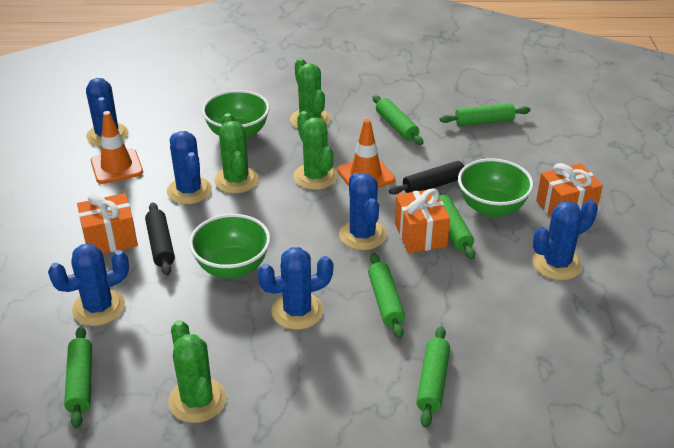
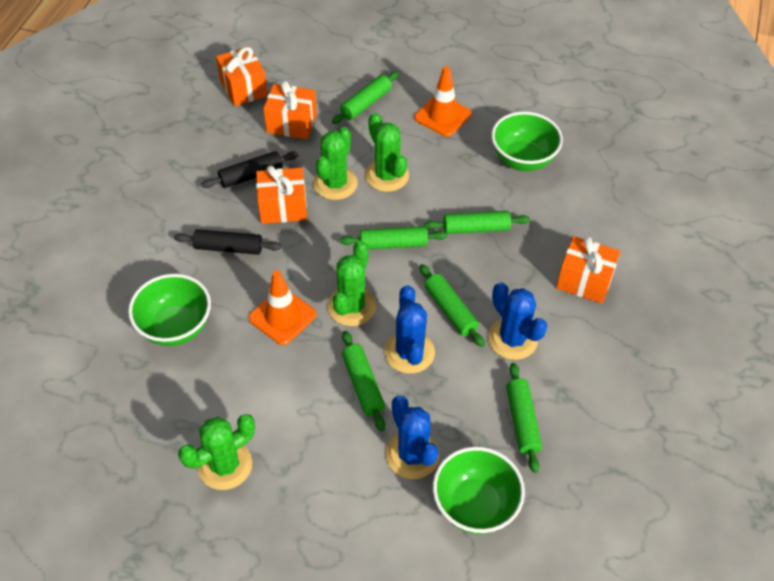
blue cactus: 6 -> 3
orange gift: 3 -> 4

